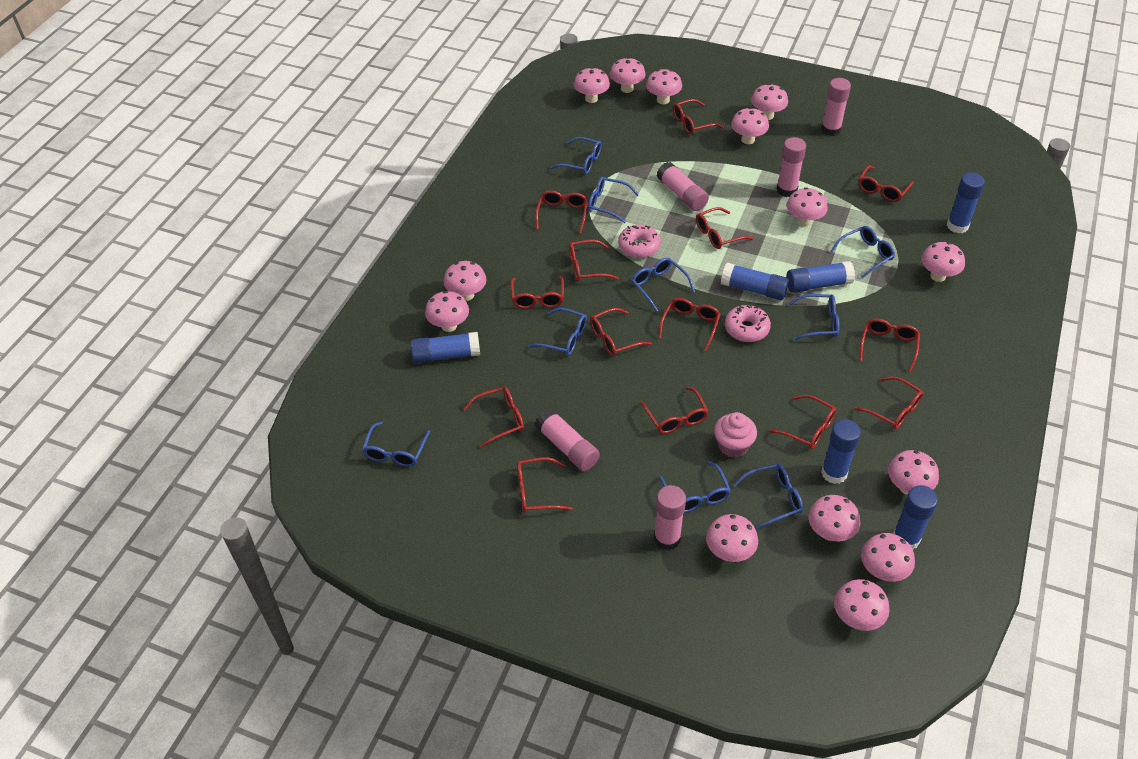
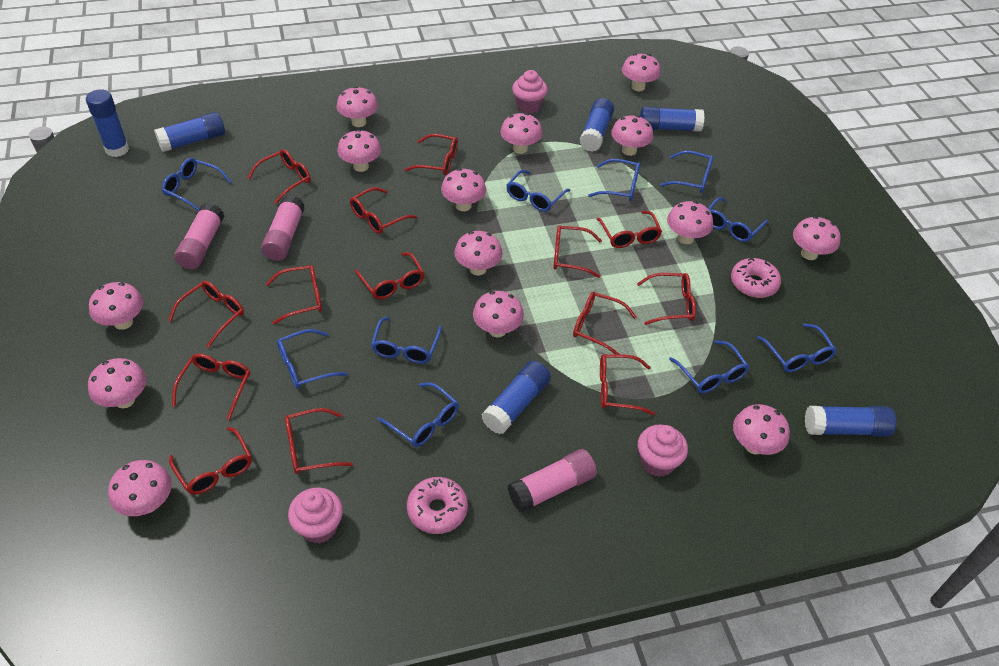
blue glasses: 9 -> 10
pink cupcake: 1 -> 3
pink glue stick: 5 -> 3

